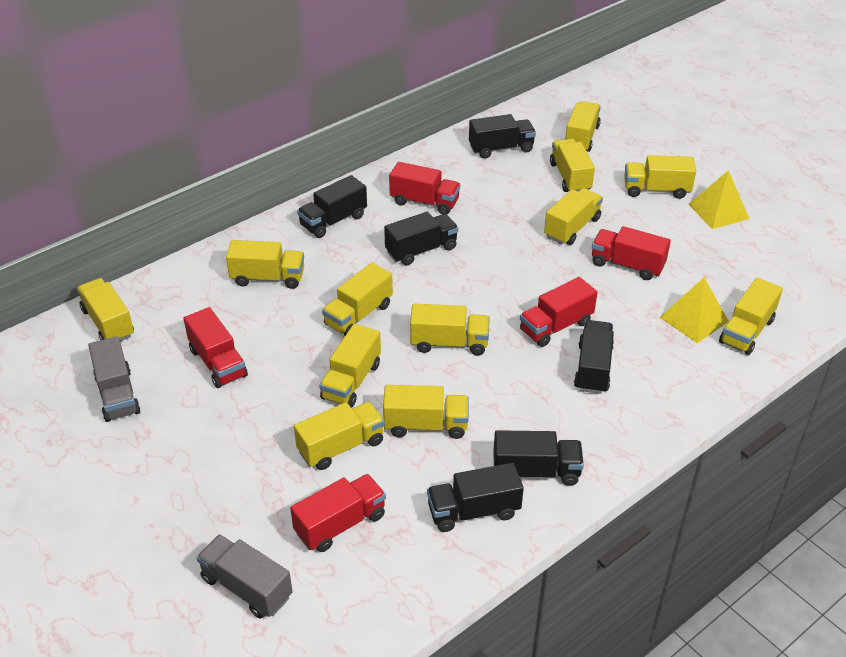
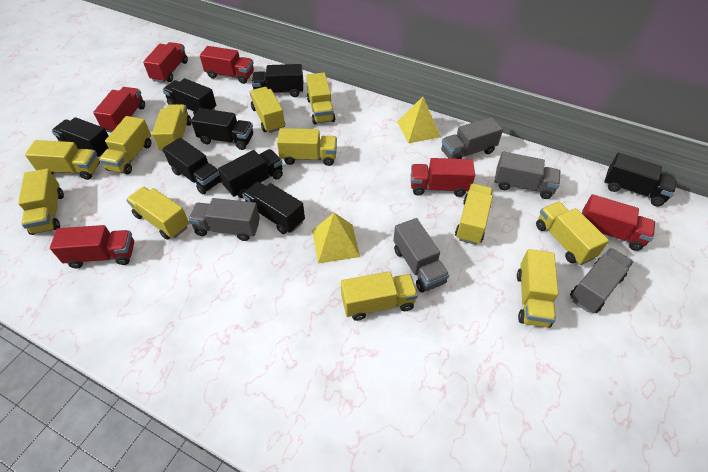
black truck: 6 -> 8
grey truck: 2 -> 5
red truck: 5 -> 6

